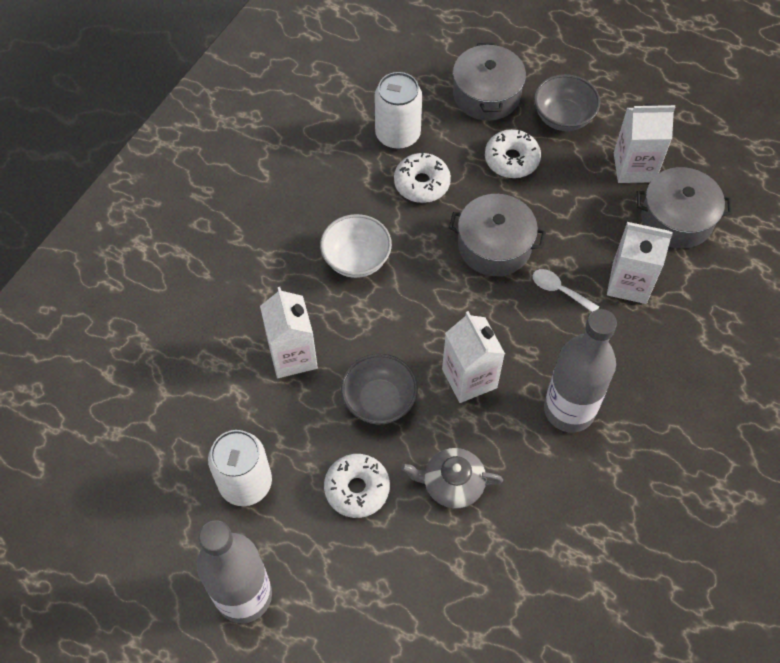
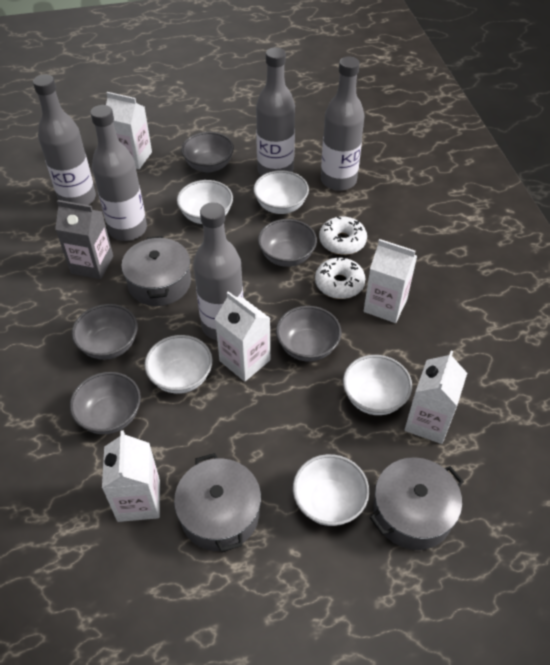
grey bottle: 2 -> 5
grey bowl: 2 -> 5
grey carton: 0 -> 1
grey teapot: 1 -> 0
white bowl: 1 -> 5
white can: 2 -> 0
white carton: 4 -> 5
white donut: 3 -> 2
white spoon: 1 -> 0

